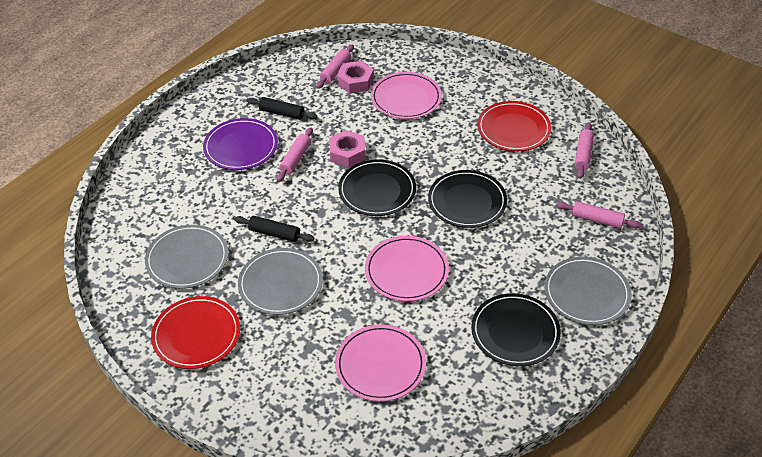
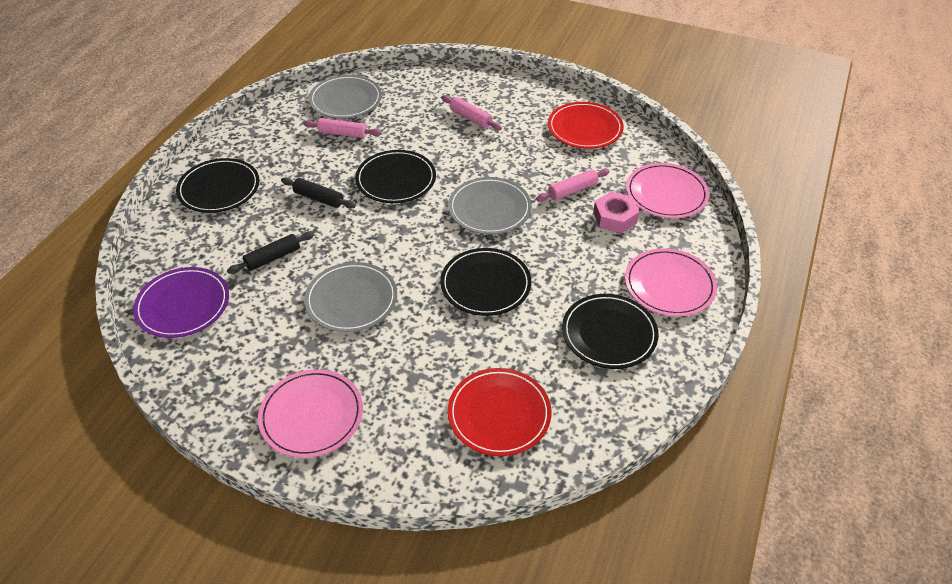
black plate: 3 -> 4
pink nut: 2 -> 1
pink rolling pin: 4 -> 3

